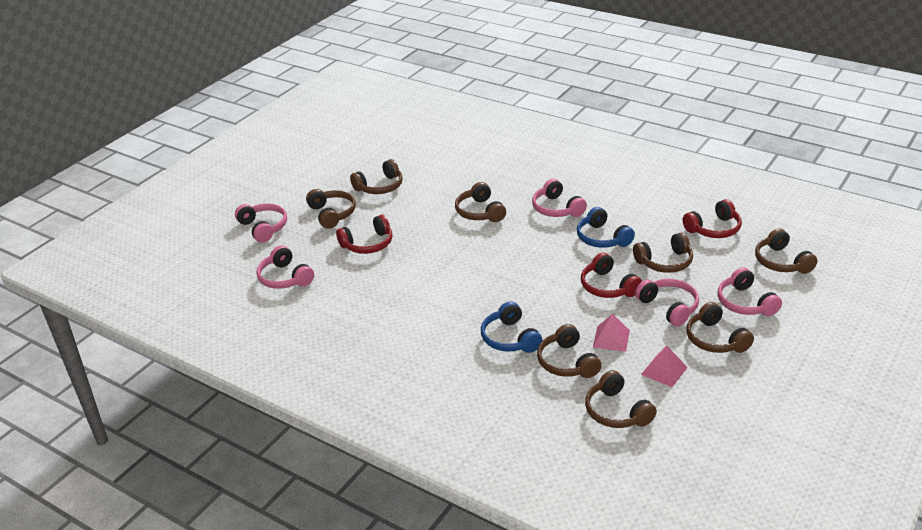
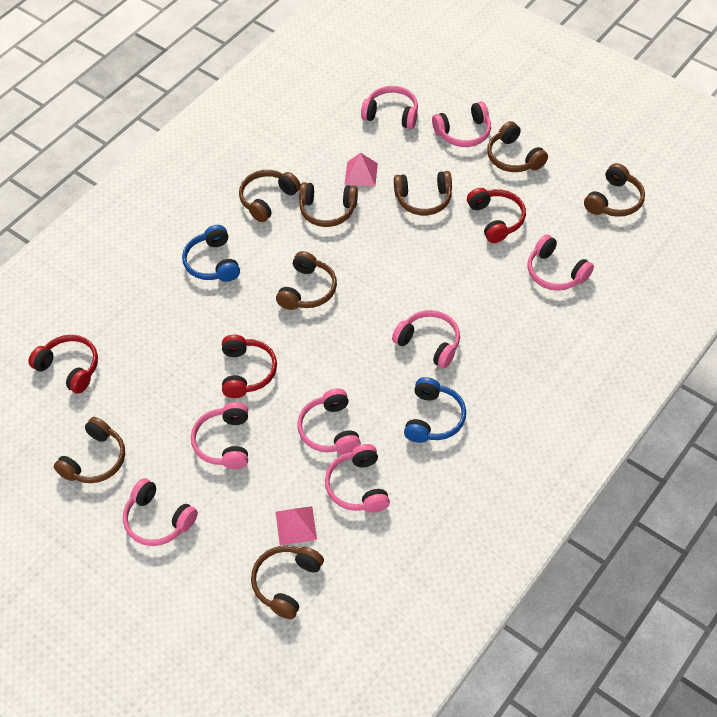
pink headphones: 5 -> 8

